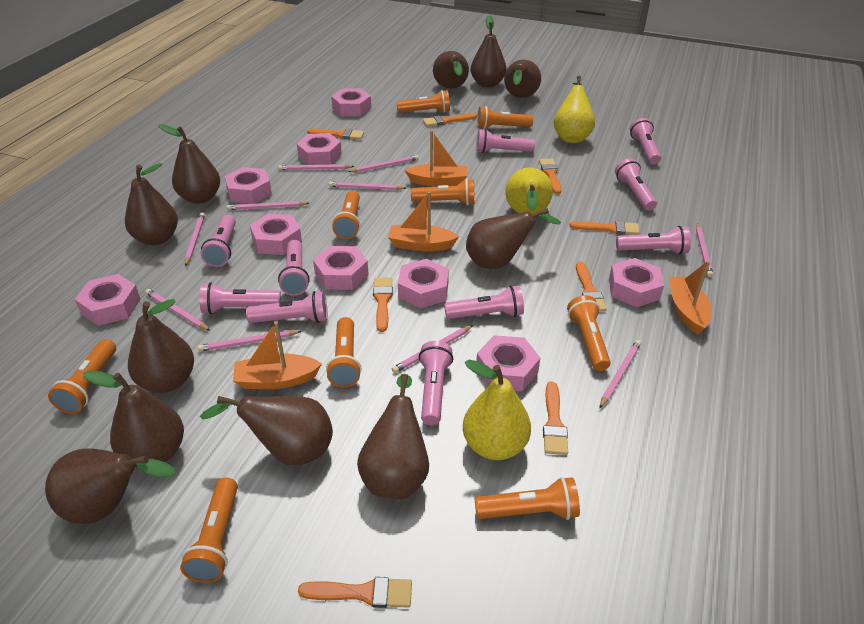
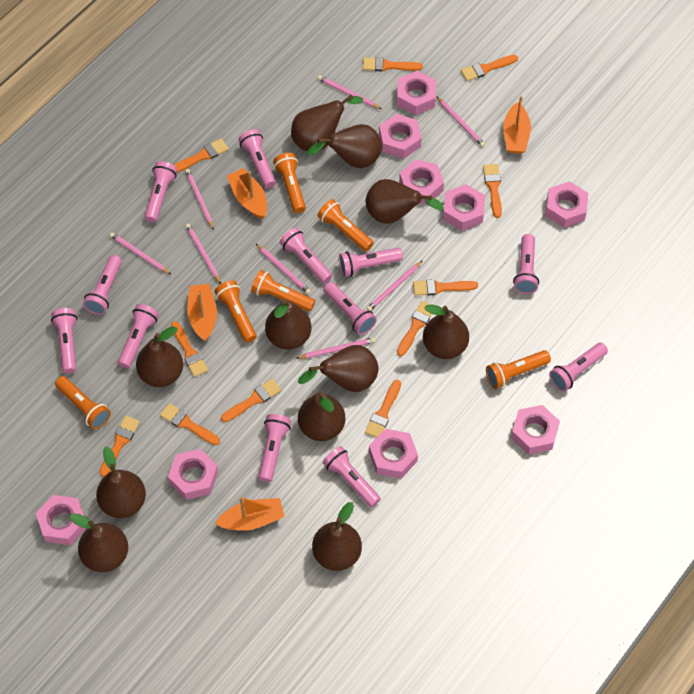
orange brush: 8 -> 11
orange flashlight: 9 -> 6
pink flashlight: 10 -> 12
pink pencil: 10 -> 8
yellow pear: 3 -> 0

